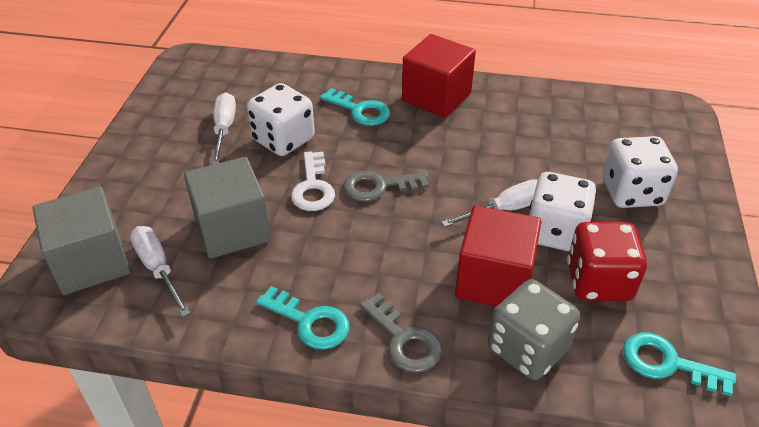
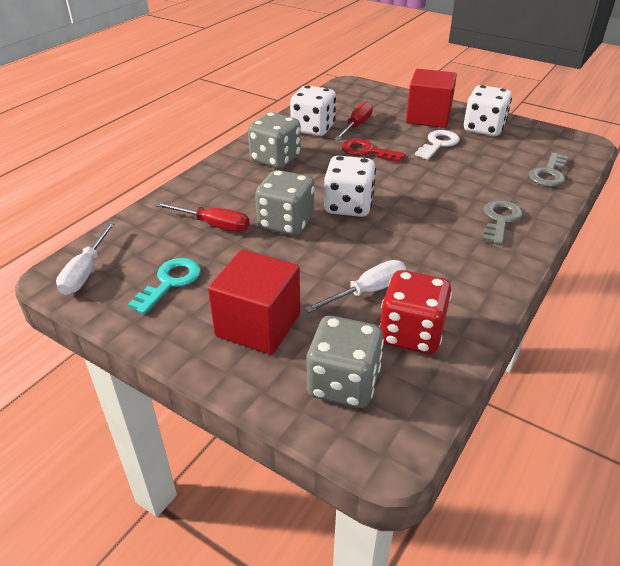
grey cube: 2 -> 0
grey dice: 1 -> 3
red key: 0 -> 1
red screwdriver: 0 -> 2
turquoise key: 3 -> 1
white screwdriver: 3 -> 2

